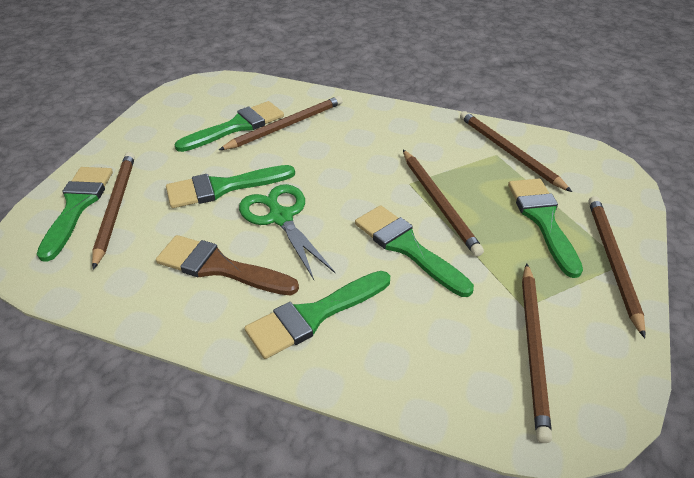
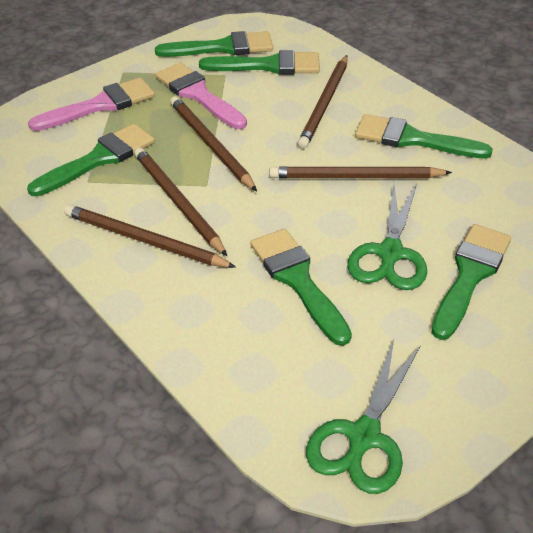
brown brush: 1 -> 0
brown pencil: 6 -> 5
green scissors: 1 -> 2
pink brush: 0 -> 2

